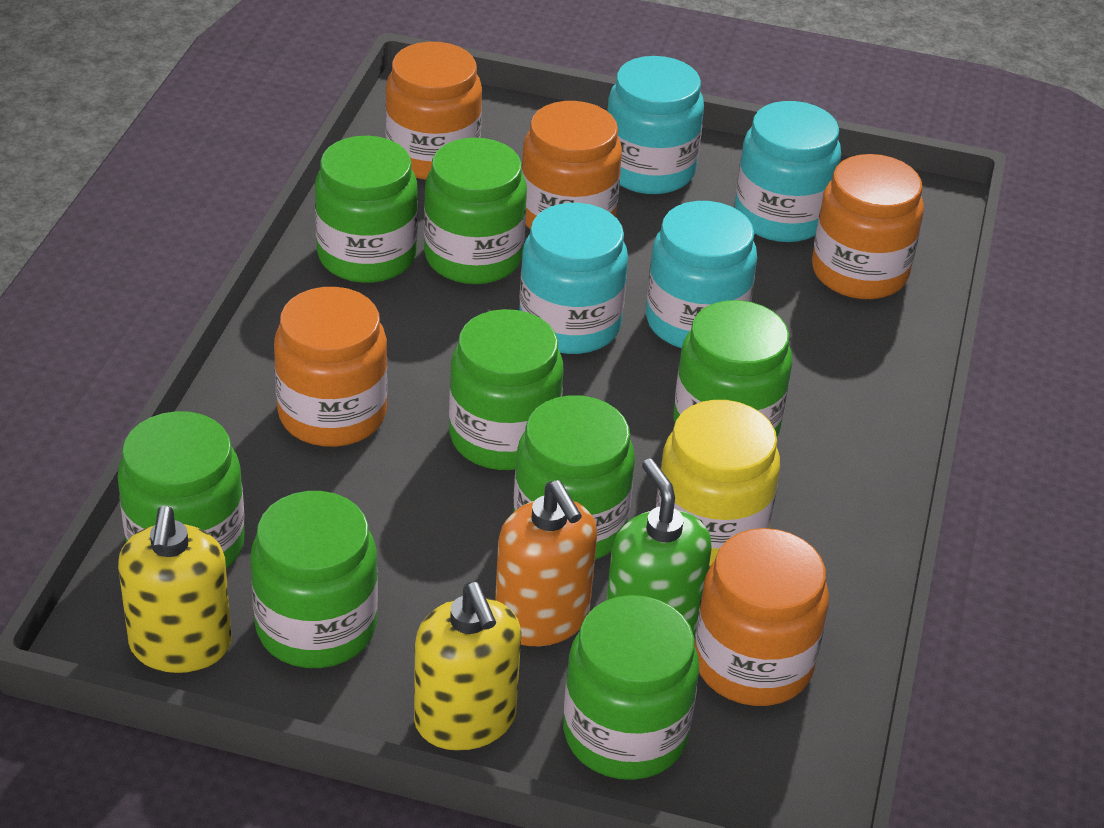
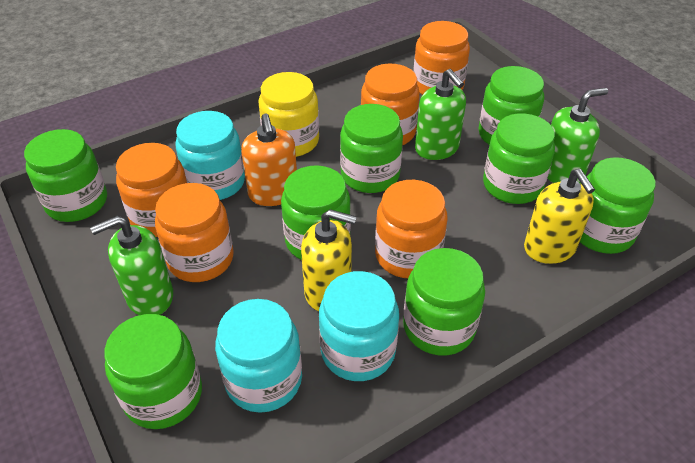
green soap dispenser: 1 -> 3
turquoise jar: 4 -> 3

